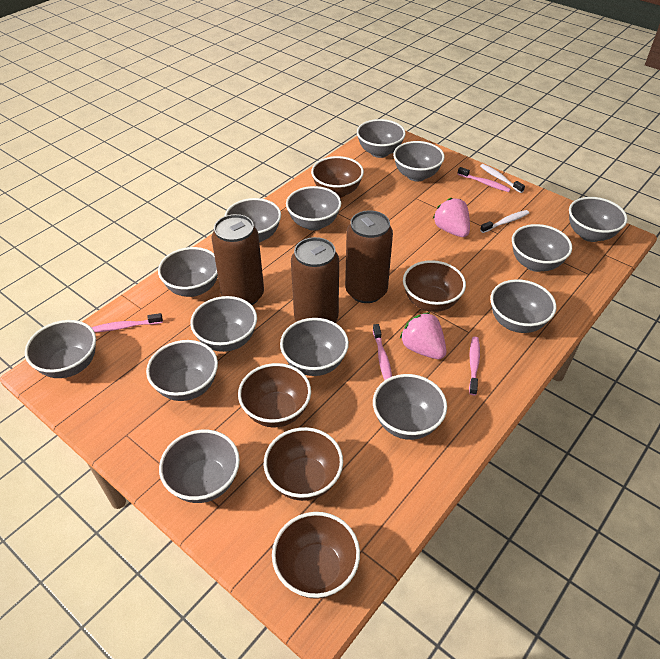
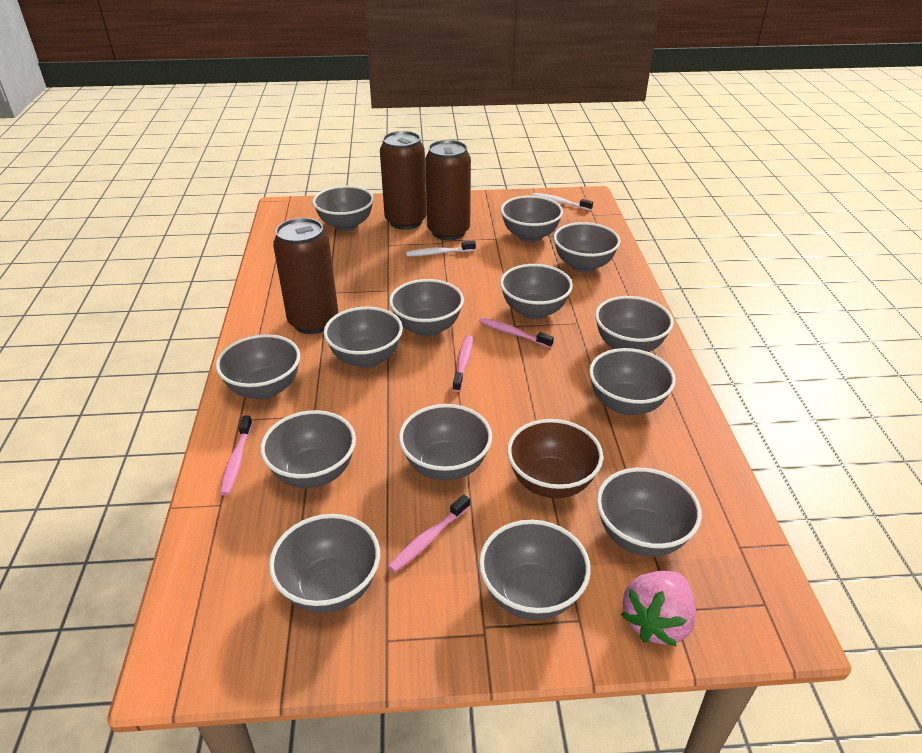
brown bowl: 5 -> 1
pink strawberry: 2 -> 1

